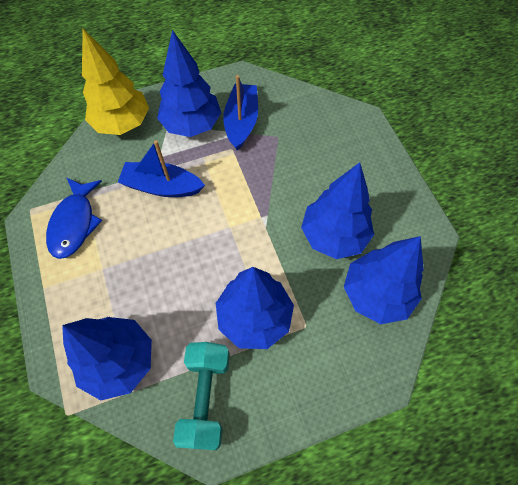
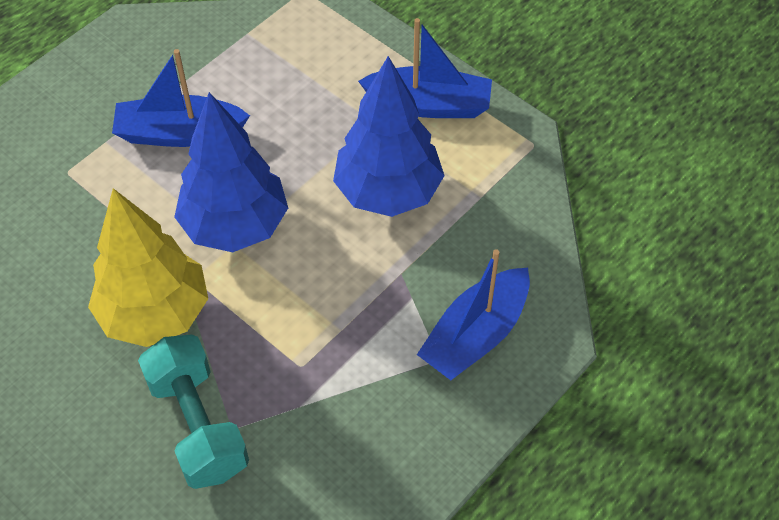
blue boat: 2 -> 3
blue fish: 1 -> 0
blue tree: 5 -> 2

